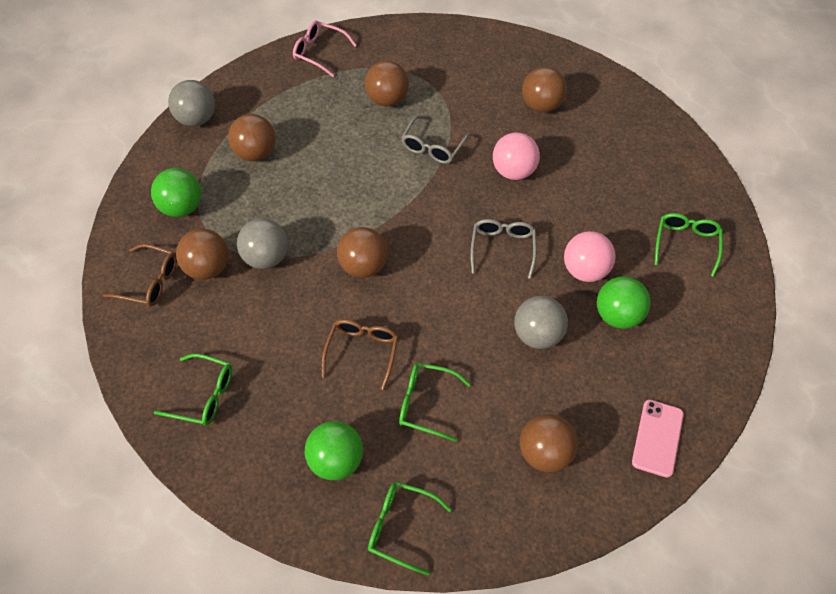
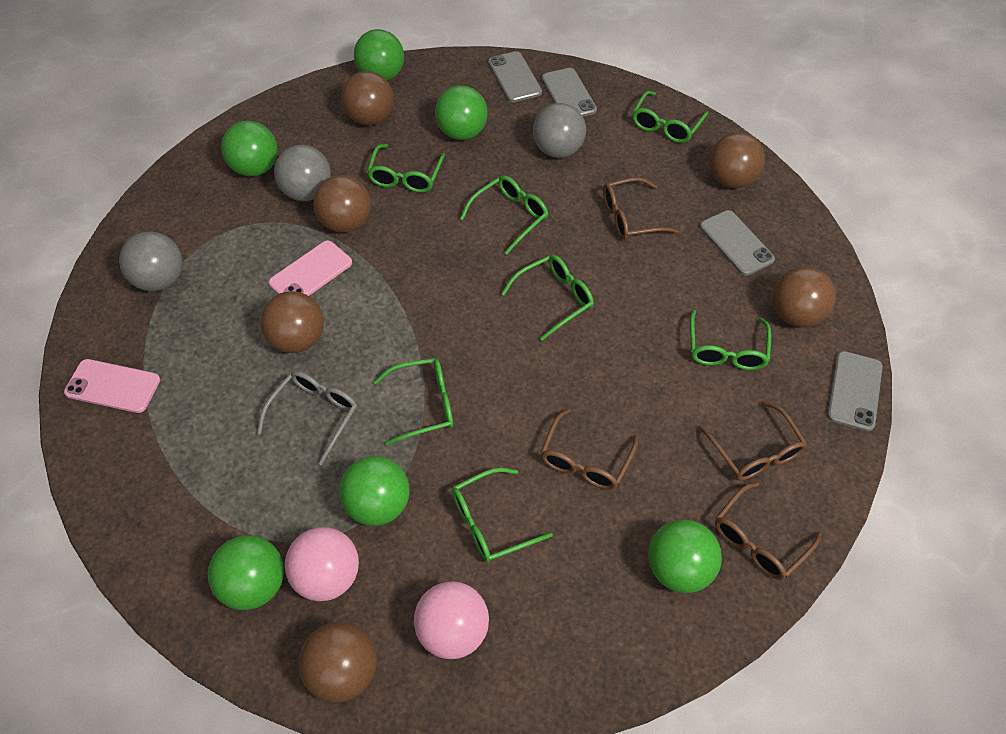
brown glasses: 2 -> 4
green ball: 3 -> 6
green glasses: 4 -> 7
grey glasses: 2 -> 1
grey phone: 0 -> 4
pink glasses: 1 -> 0
pink phone: 1 -> 2

